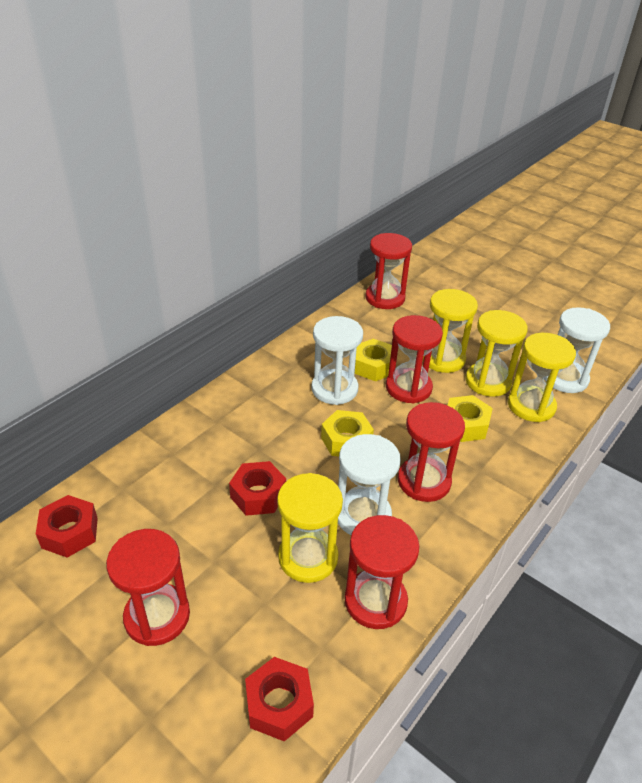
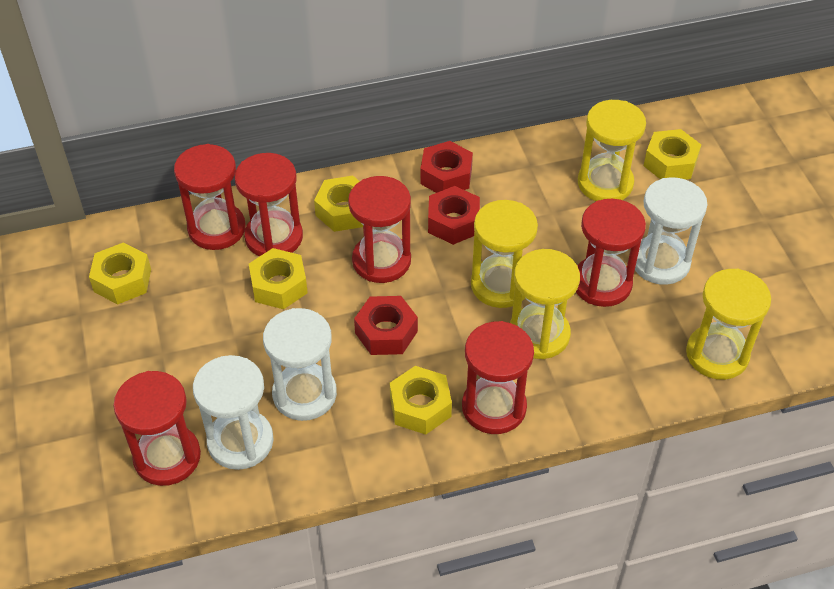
red hourglass: 5 -> 6
yellow nut: 3 -> 5

